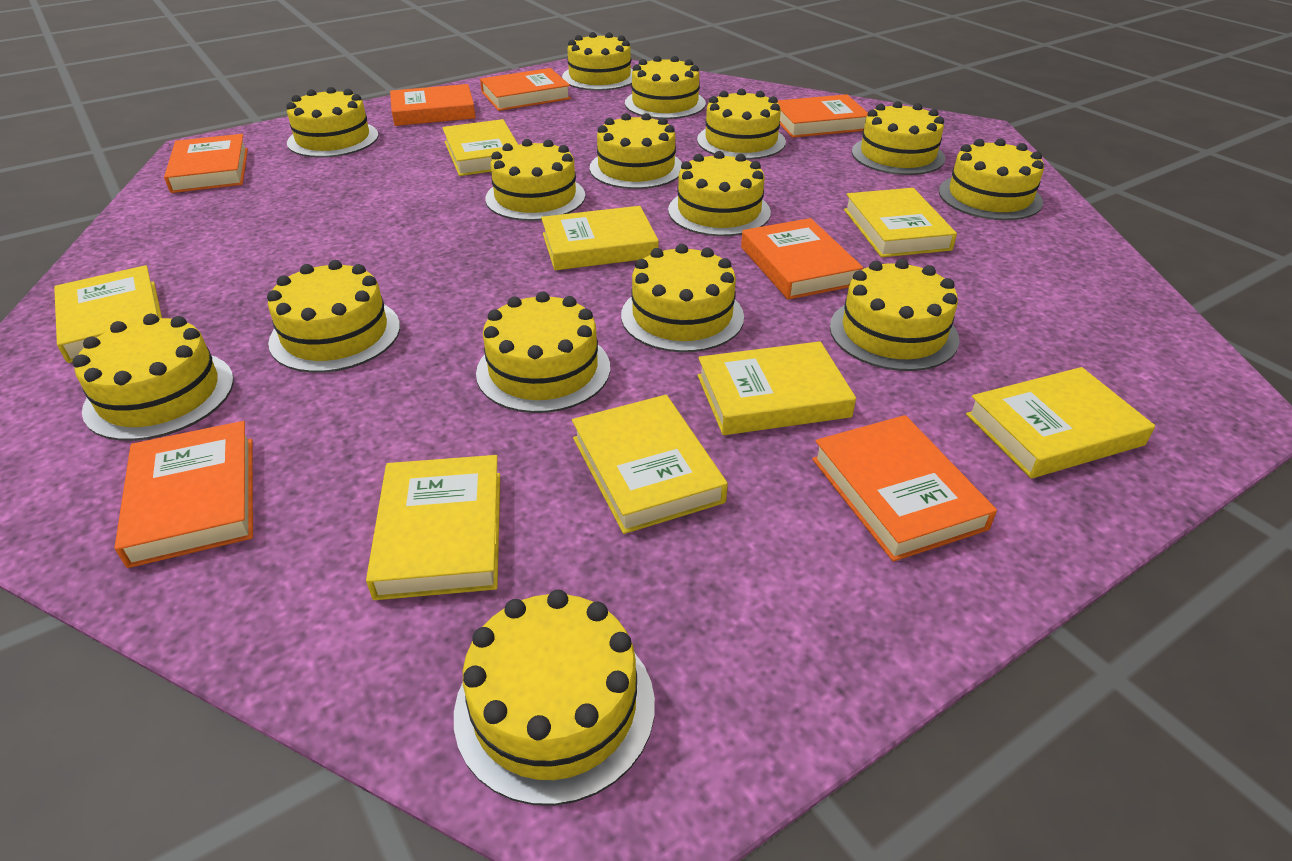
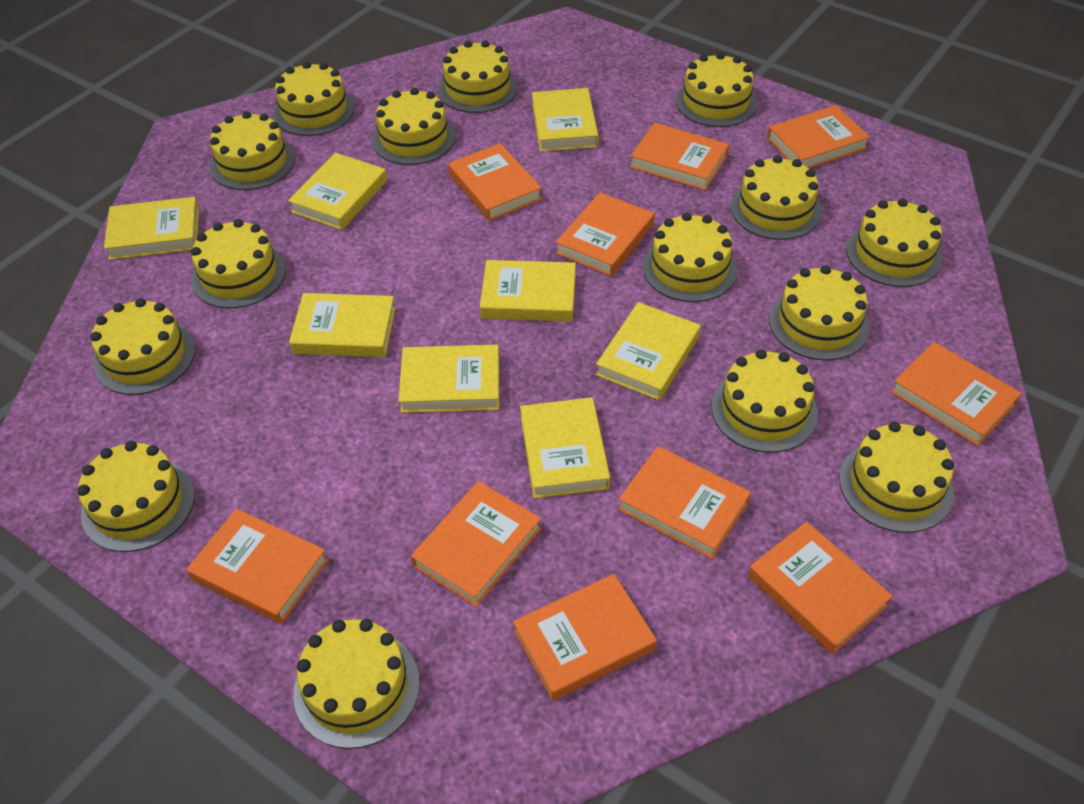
orange book: 7 -> 10

